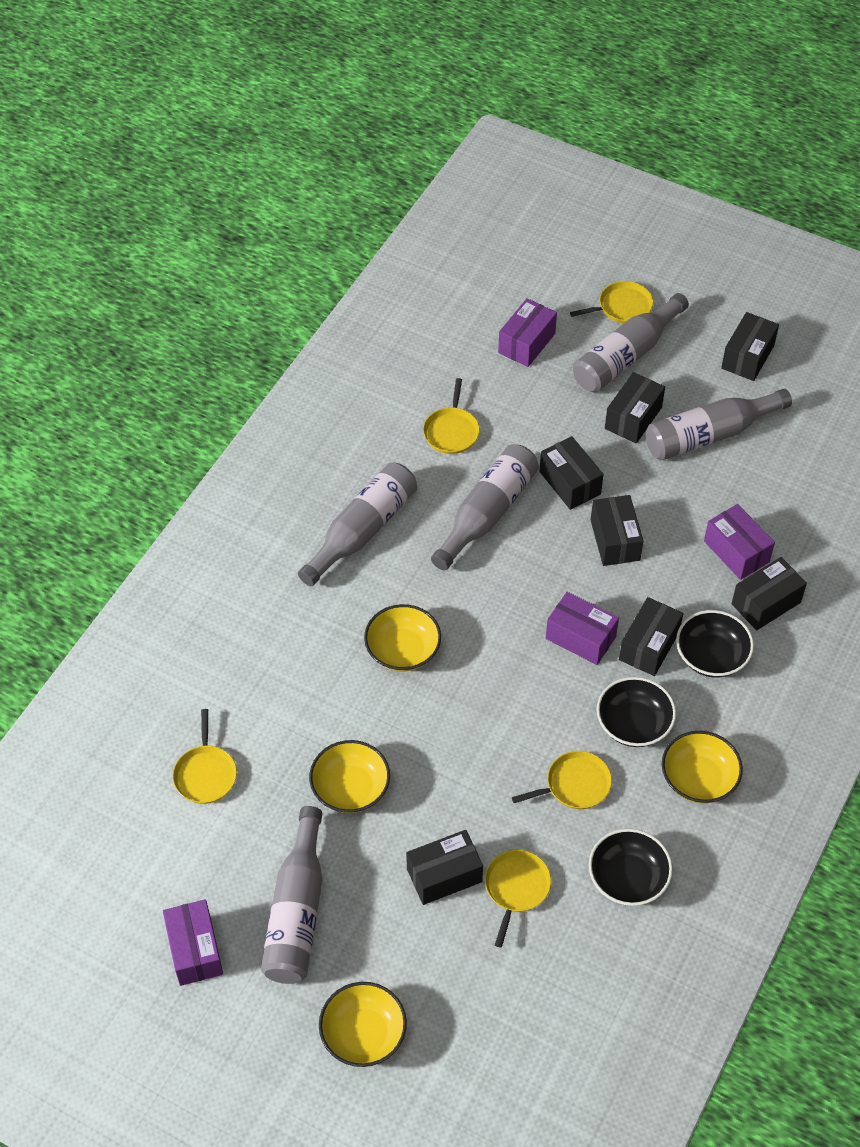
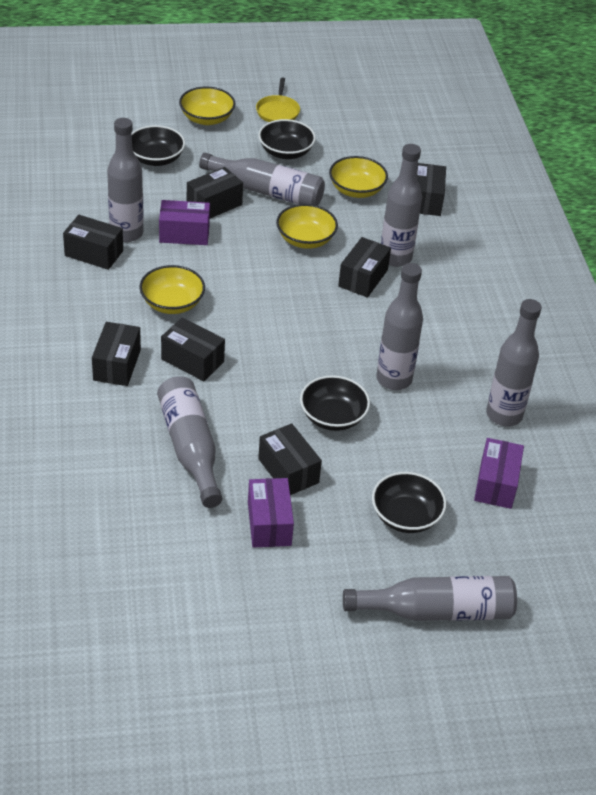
black bowl: 3 -> 4
grey bottle: 5 -> 7
purple box: 4 -> 3
yellow pan: 5 -> 1

